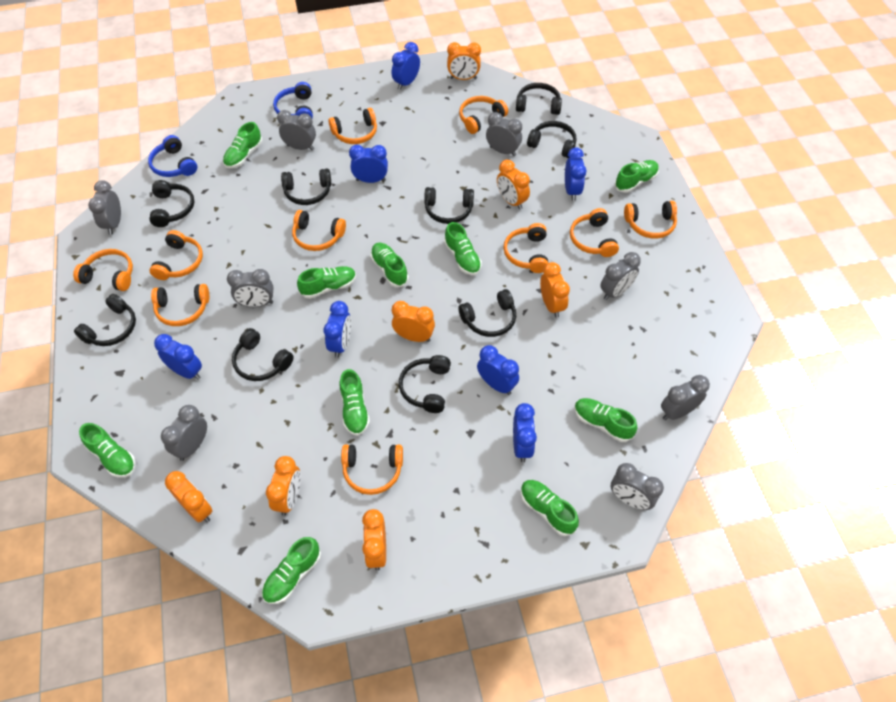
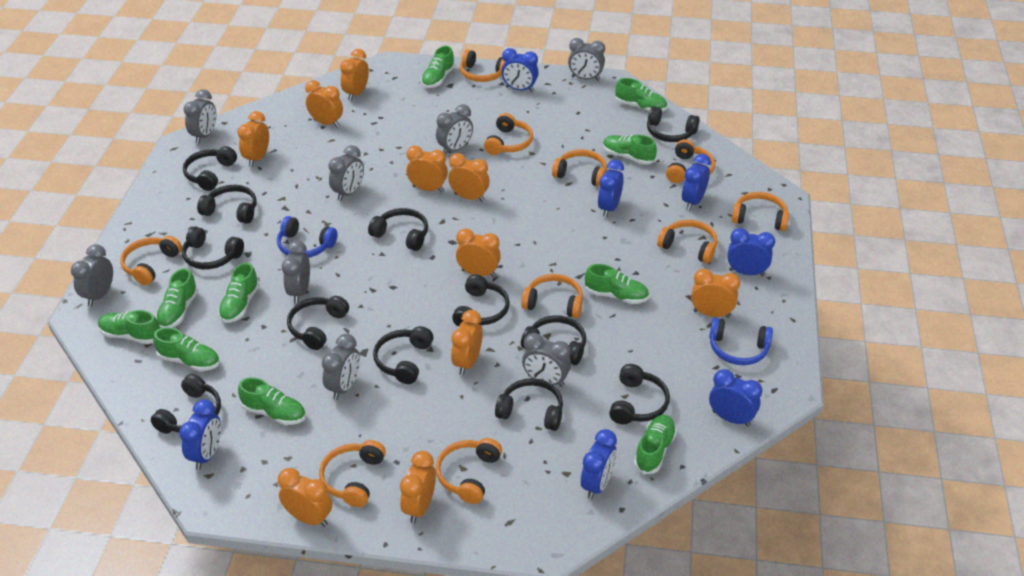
black headphones: 9 -> 12
orange clock: 7 -> 10

